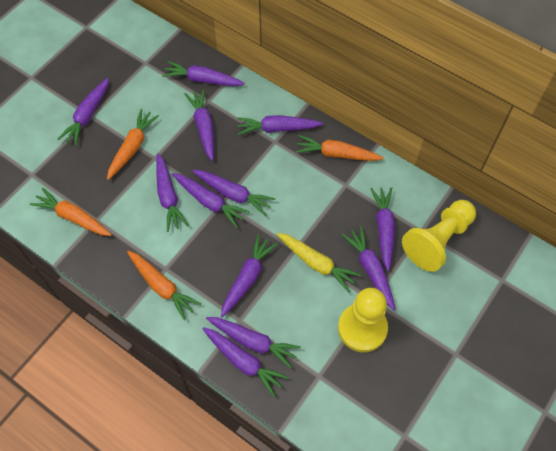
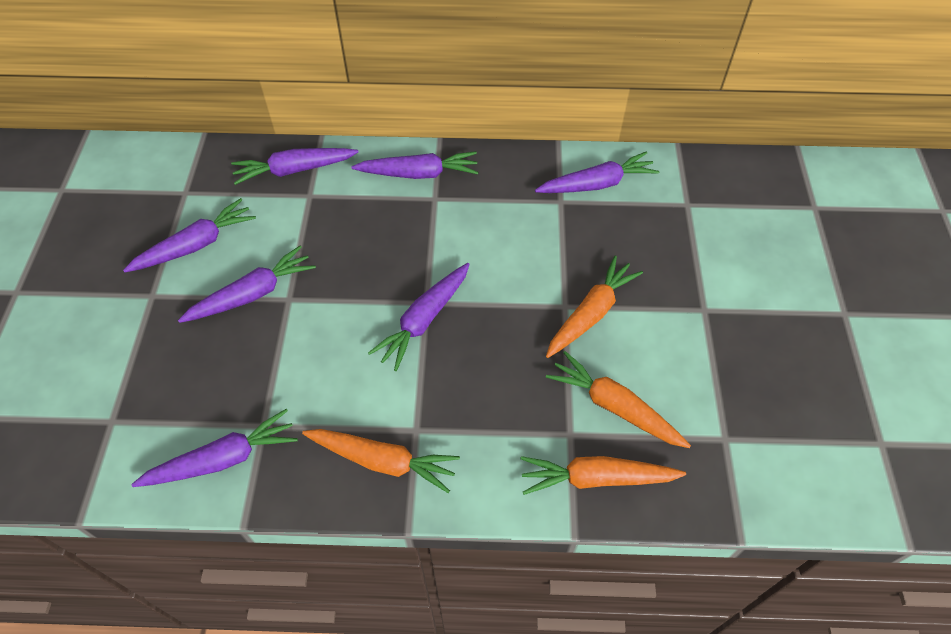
purple carrot: 12 -> 7
yellow carrot: 1 -> 0
yellow pawn: 2 -> 0

